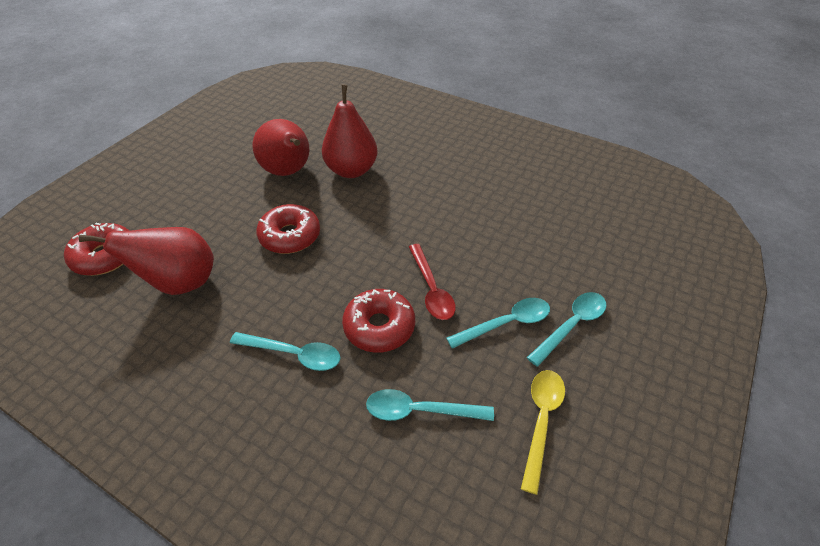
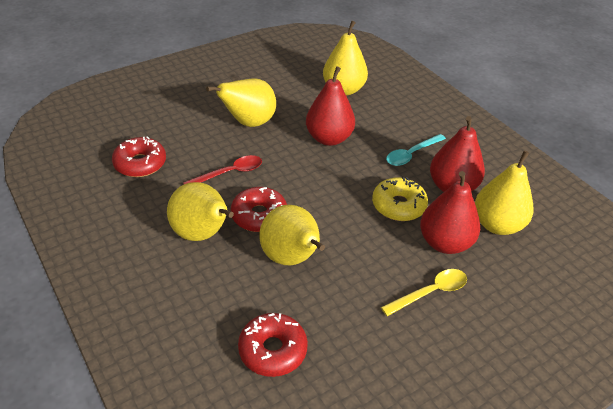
turquoise spoon: 4 -> 1
yellow donut: 0 -> 1
yellow pear: 0 -> 5

